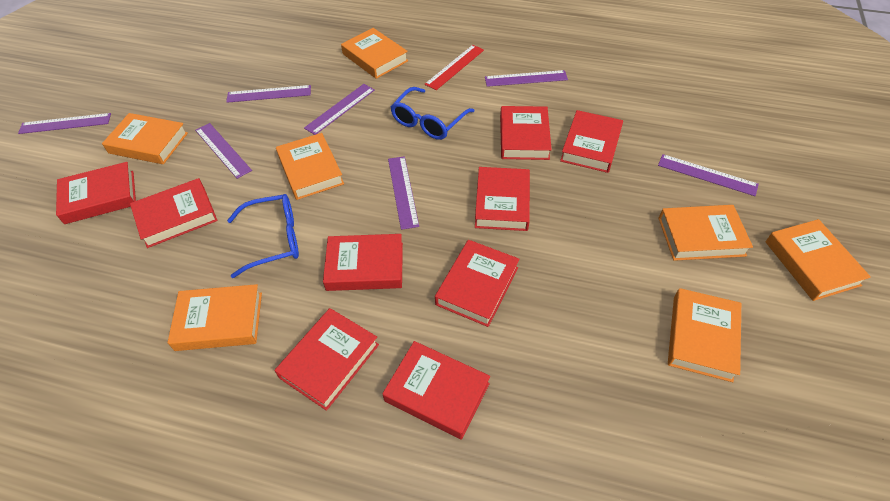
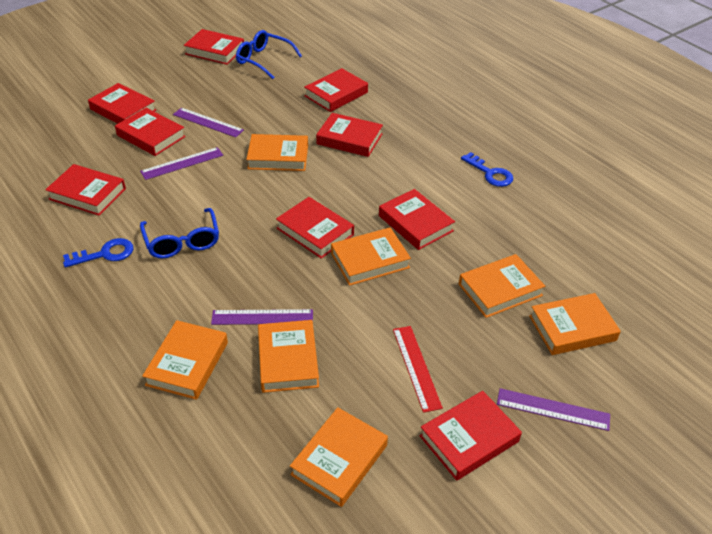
blue key: 0 -> 2
purple ruler: 7 -> 4

